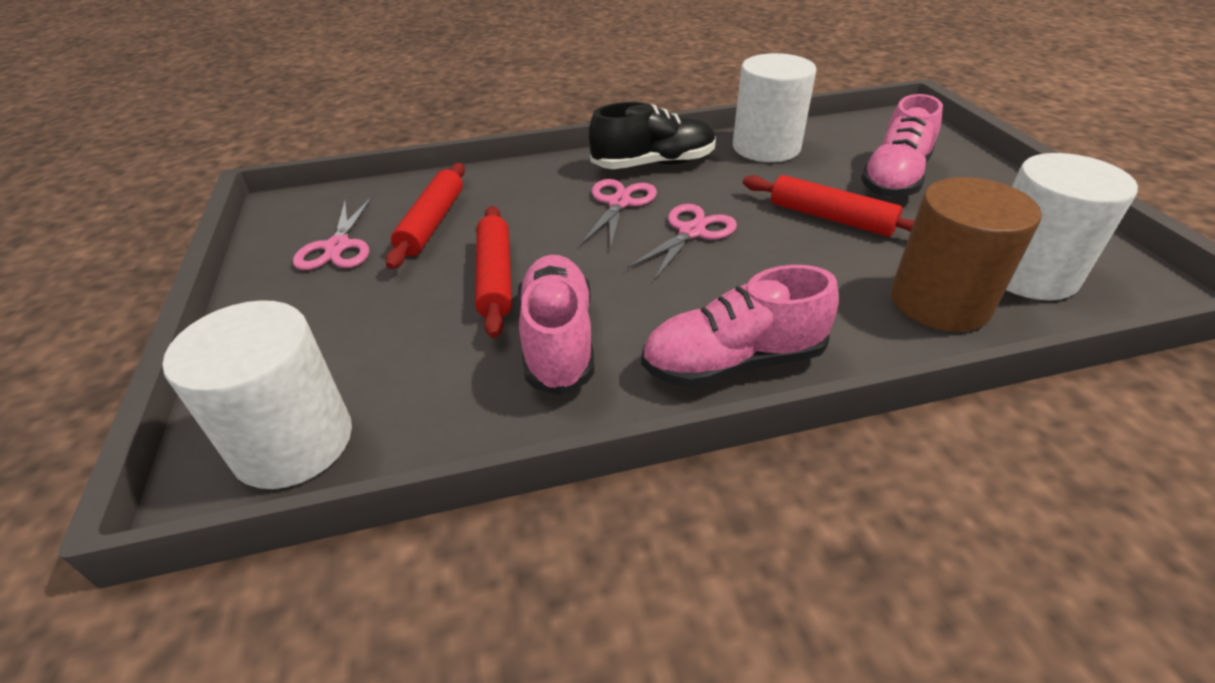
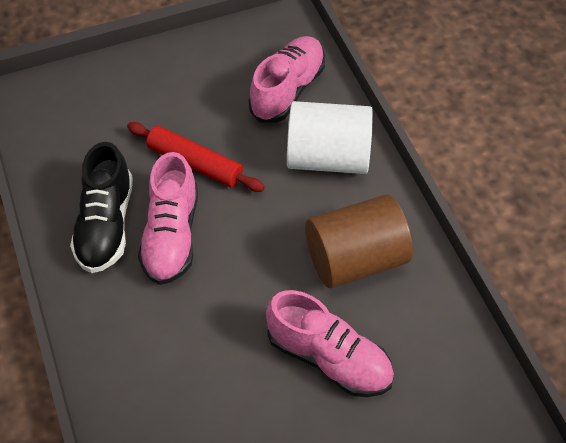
pink scissors: 3 -> 0
red rolling pin: 3 -> 1
white cylinder: 3 -> 1

